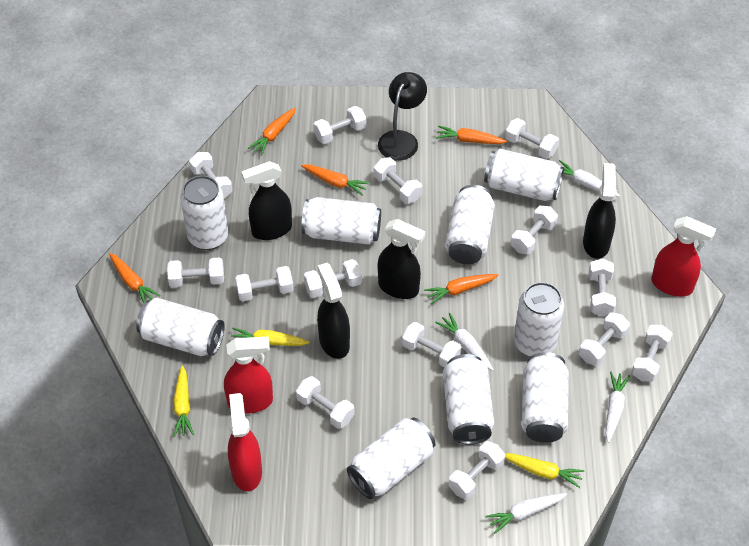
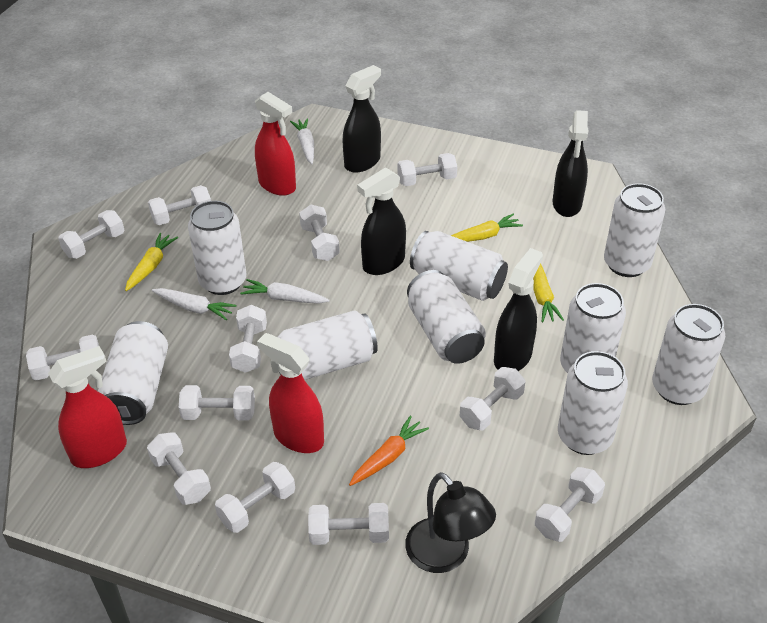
orange carrot: 5 -> 1
white carrot: 4 -> 3
white dumbbell: 14 -> 12

